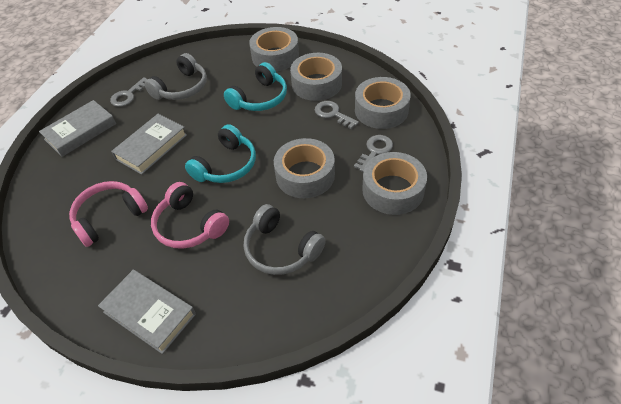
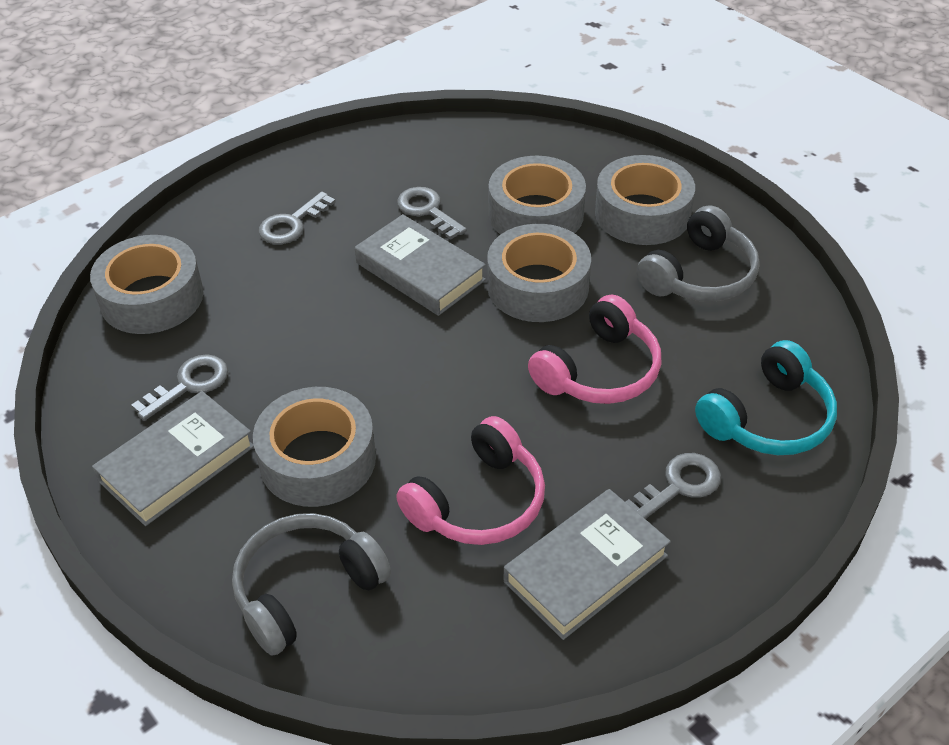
grey key: 3 -> 4
turquoise headphones: 2 -> 1

